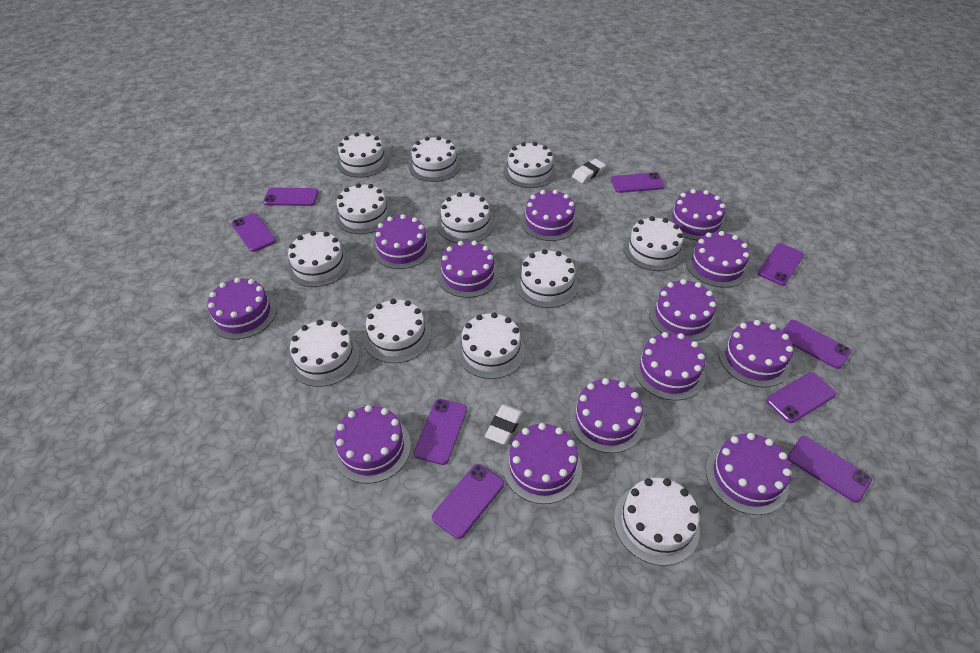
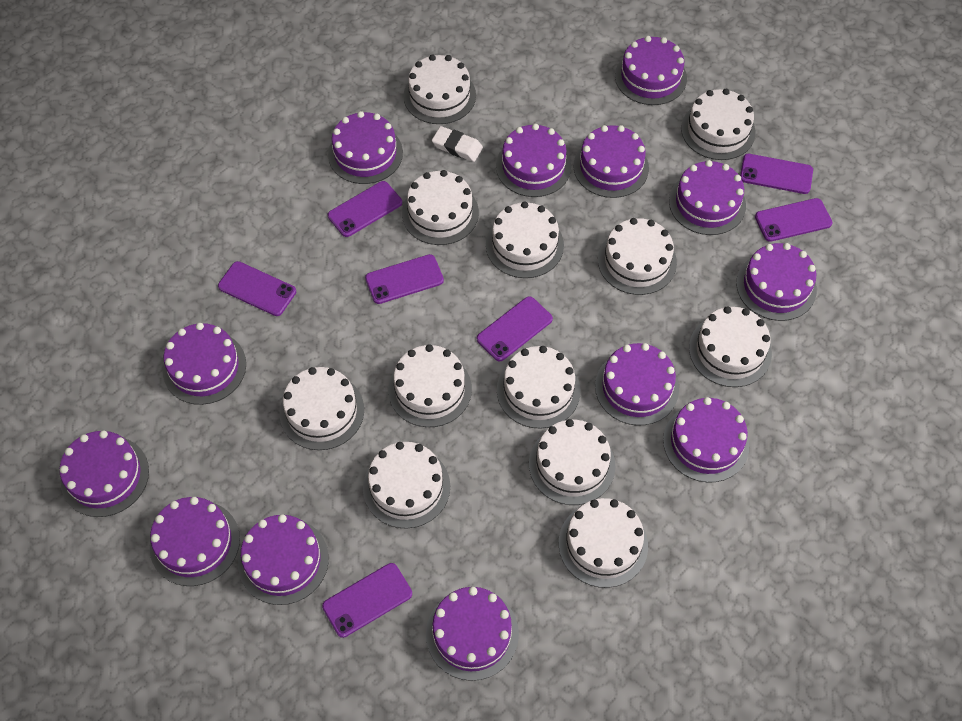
purple phone: 9 -> 7
white eraser: 2 -> 1

